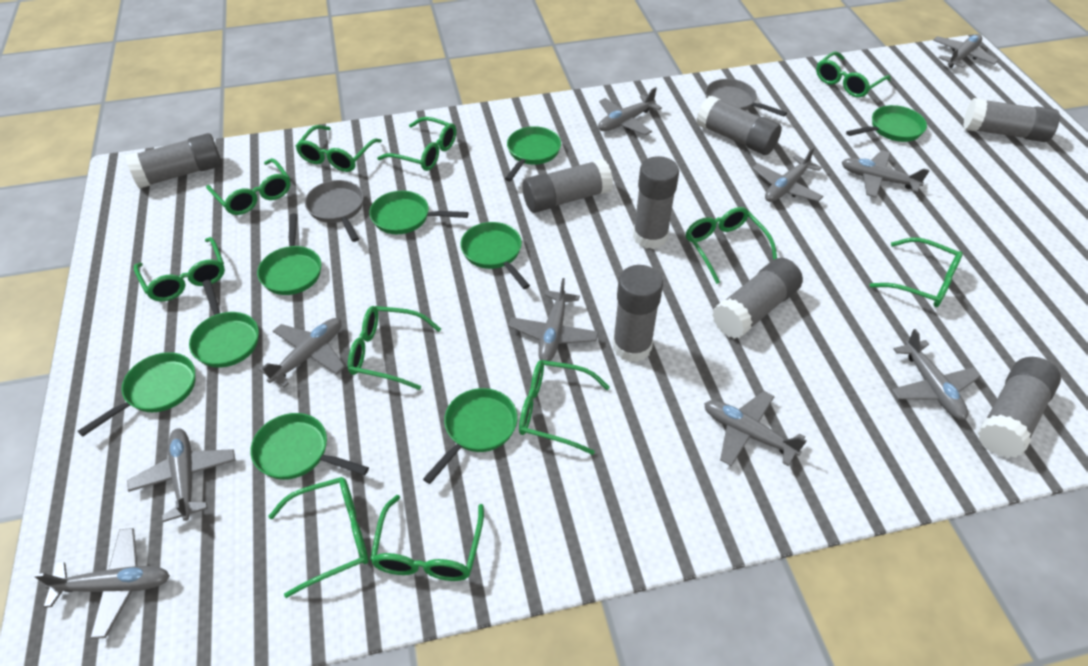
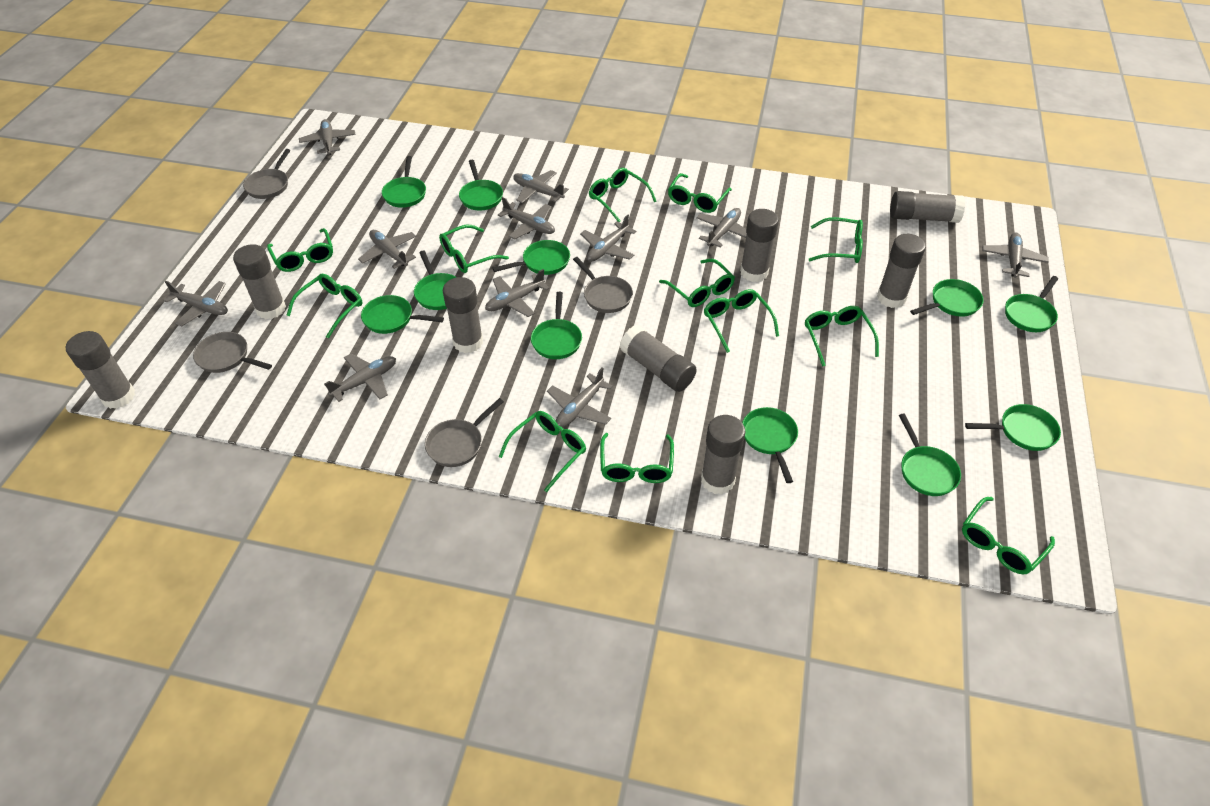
green glasses: 11 -> 12
green pan: 9 -> 11
grey pan: 2 -> 4
grey plane: 10 -> 11

